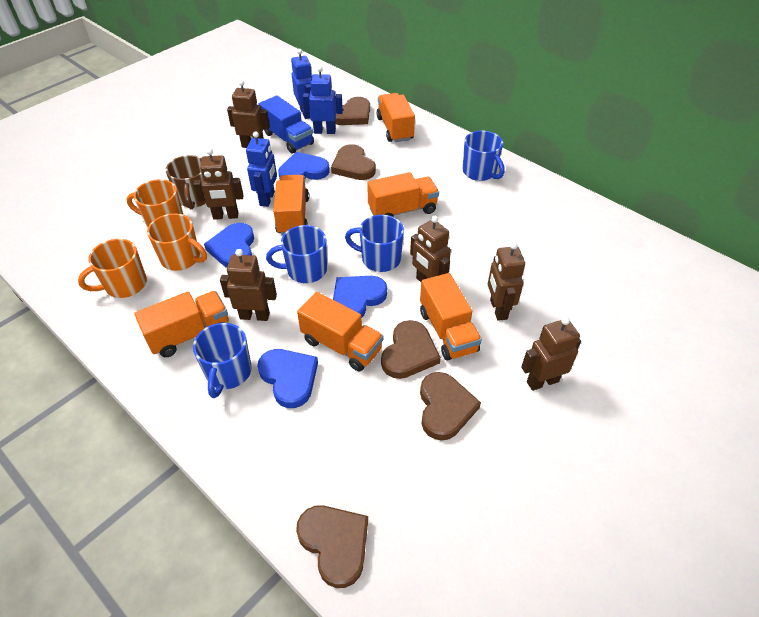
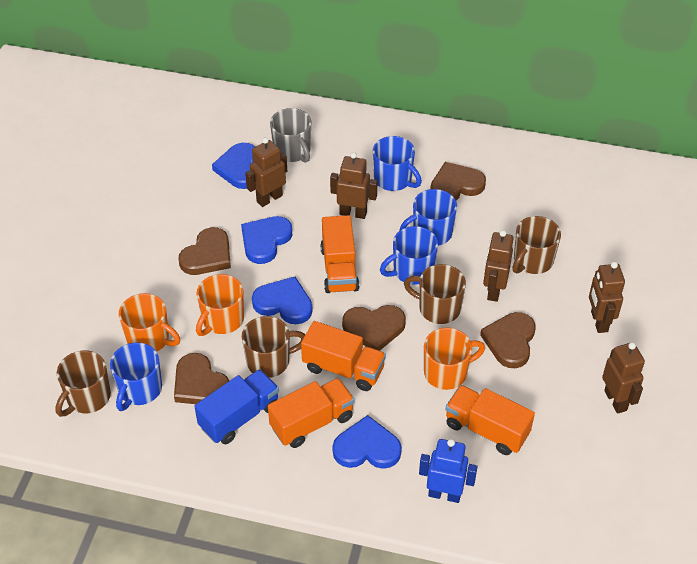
blue robot: 3 -> 1
brown mug: 1 -> 4
brown robot: 6 -> 5
grey mug: 0 -> 1
orange truck: 6 -> 4

